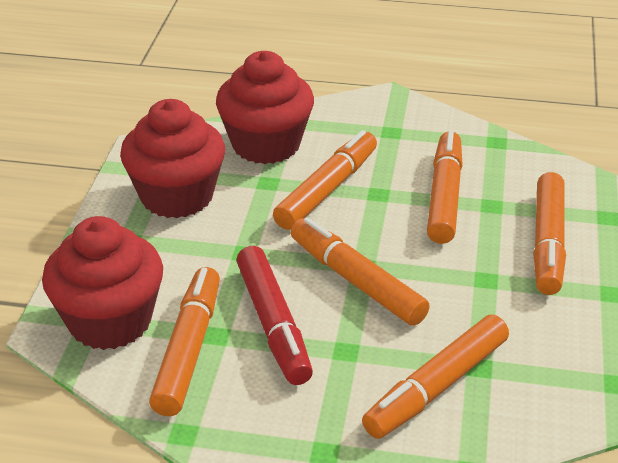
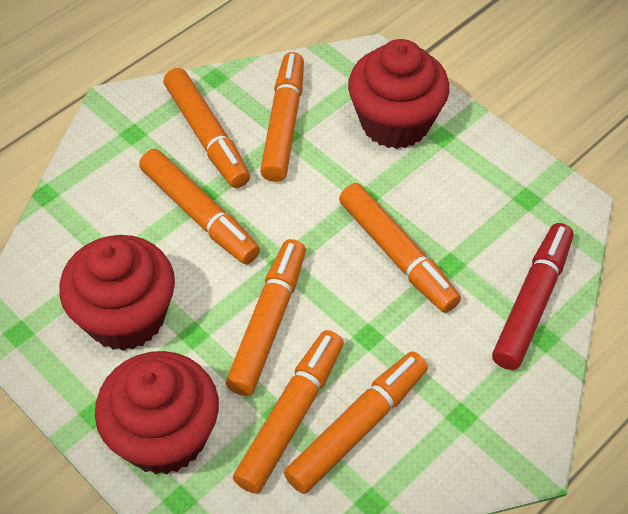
orange marker: 6 -> 7

